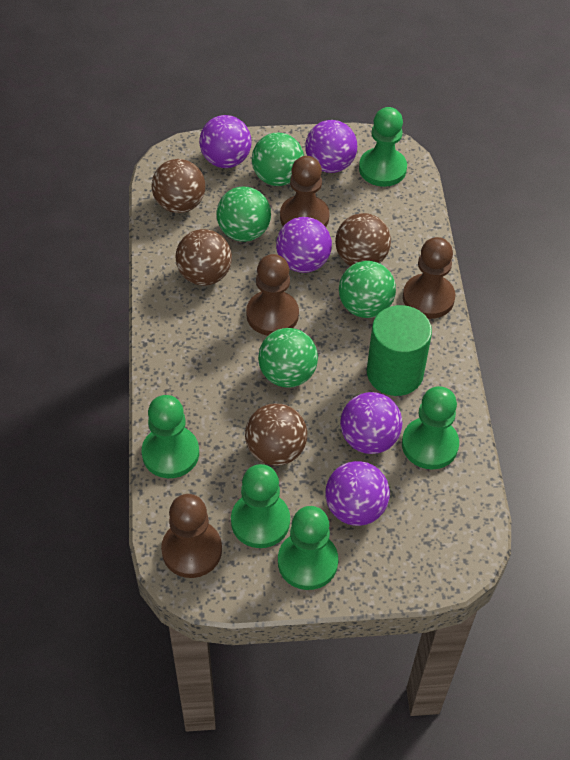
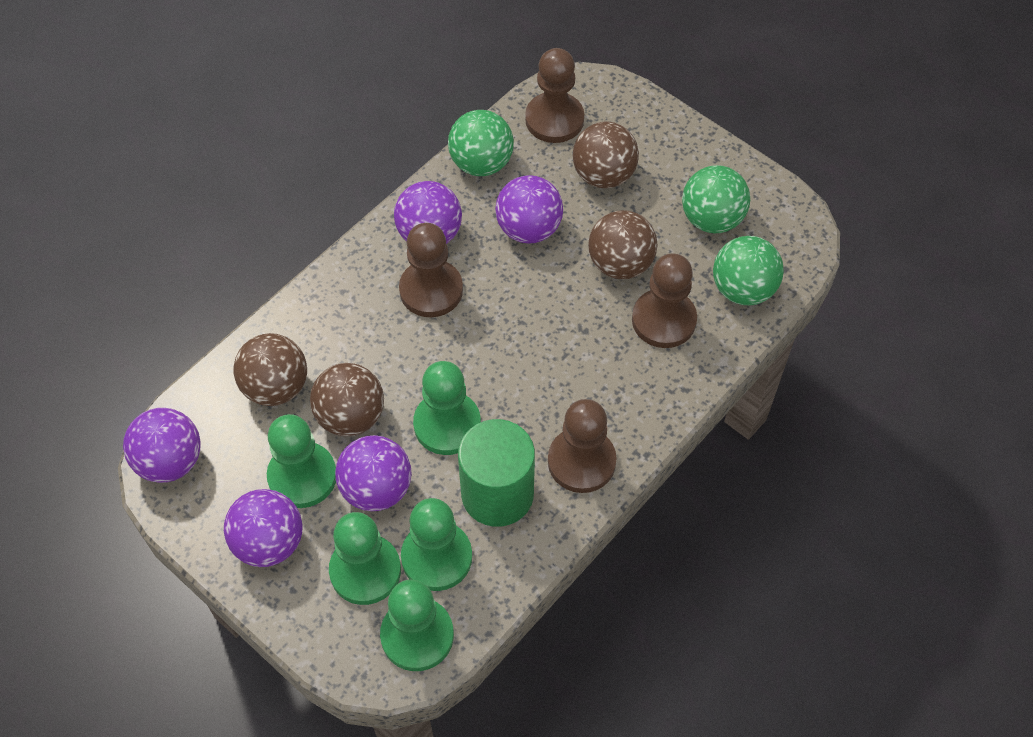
green ball: 4 -> 3

